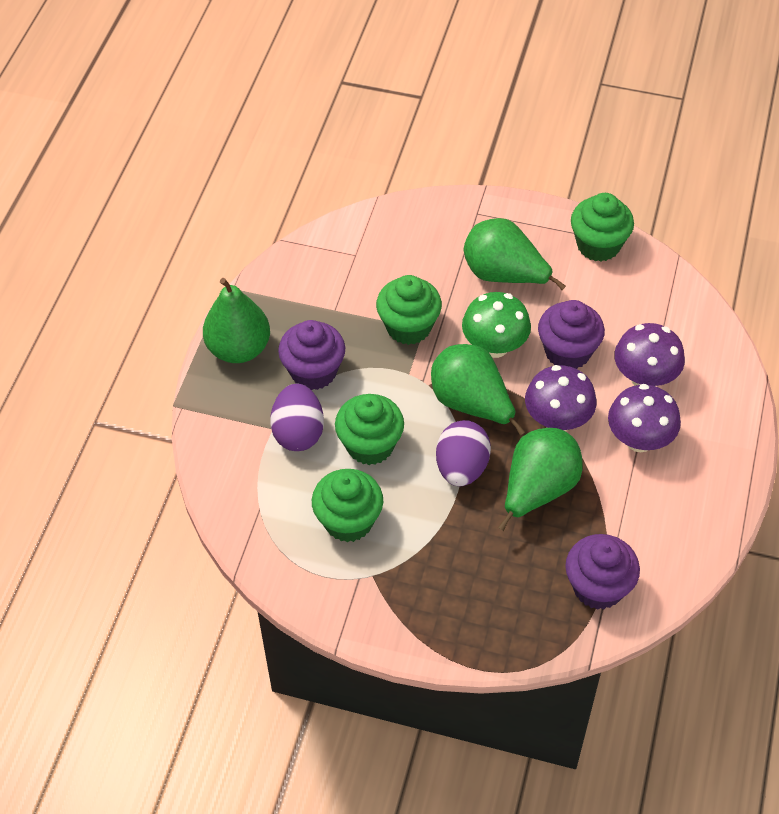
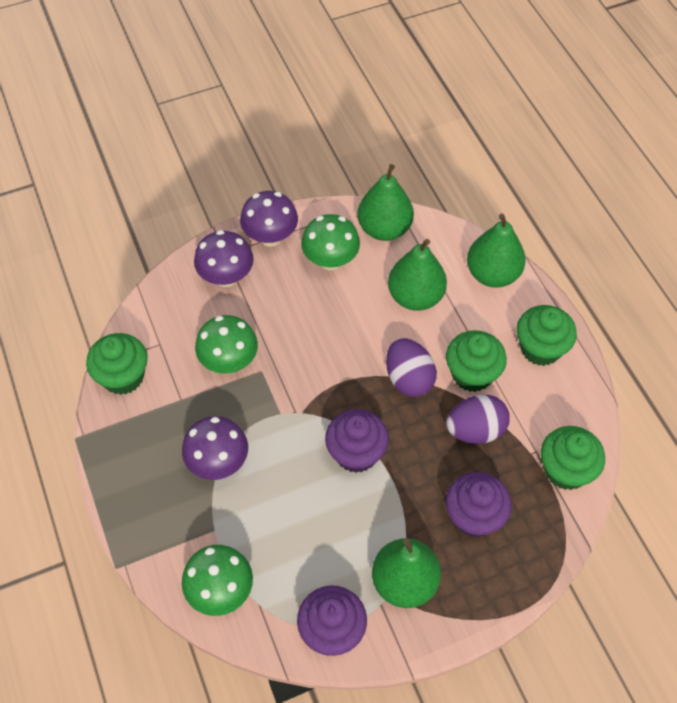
green mushroom: 1 -> 3

